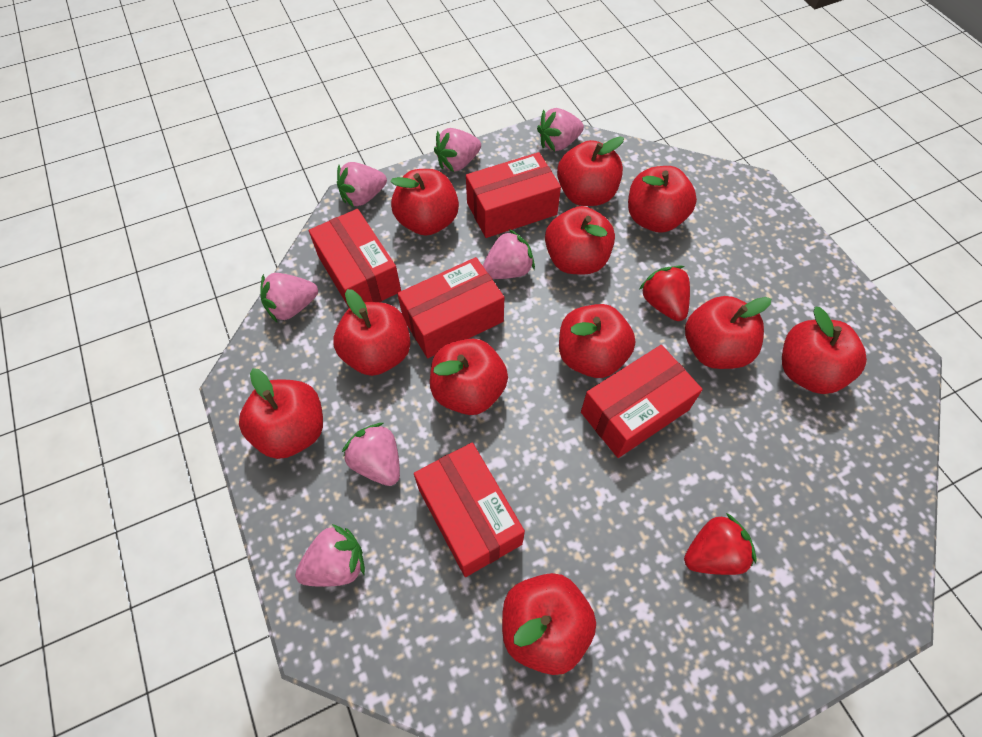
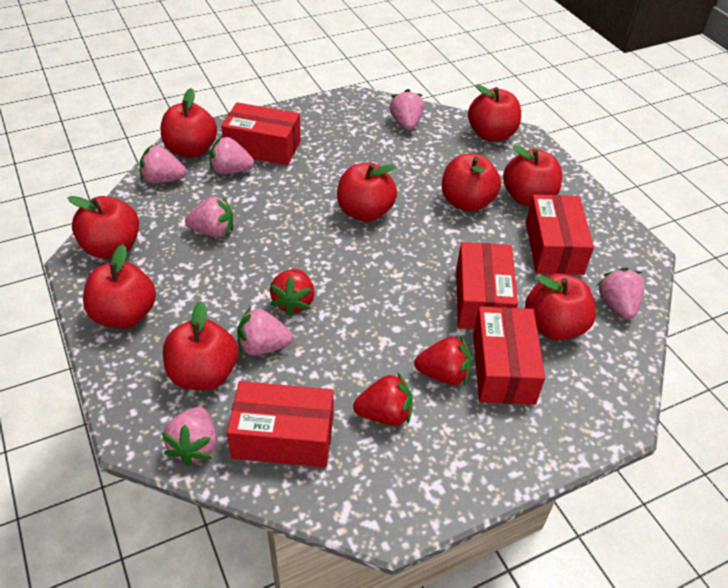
red apple: 11 -> 9
red strawberry: 2 -> 3

